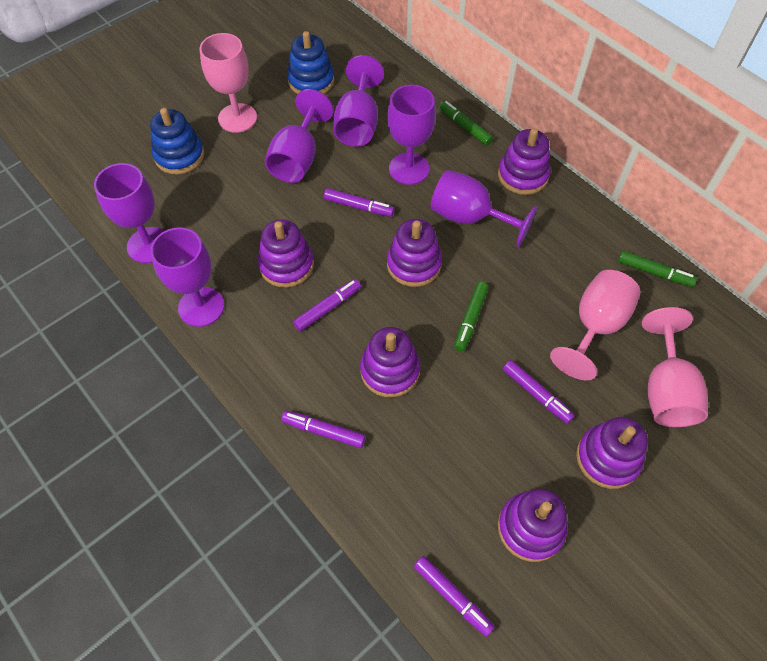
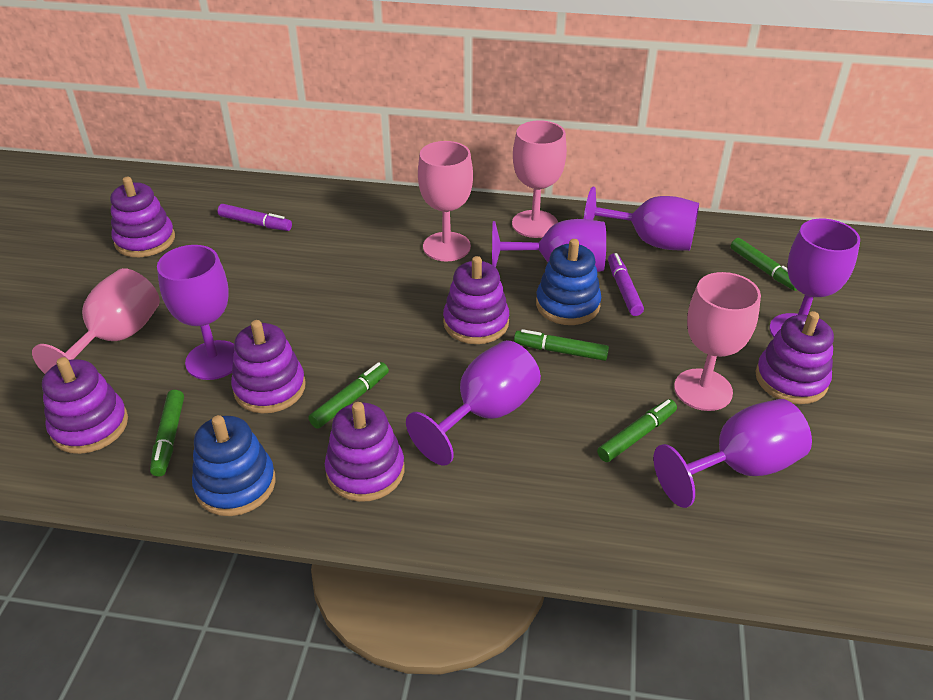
green marker: 3 -> 5
pink goblet: 3 -> 4
purple marker: 5 -> 2

